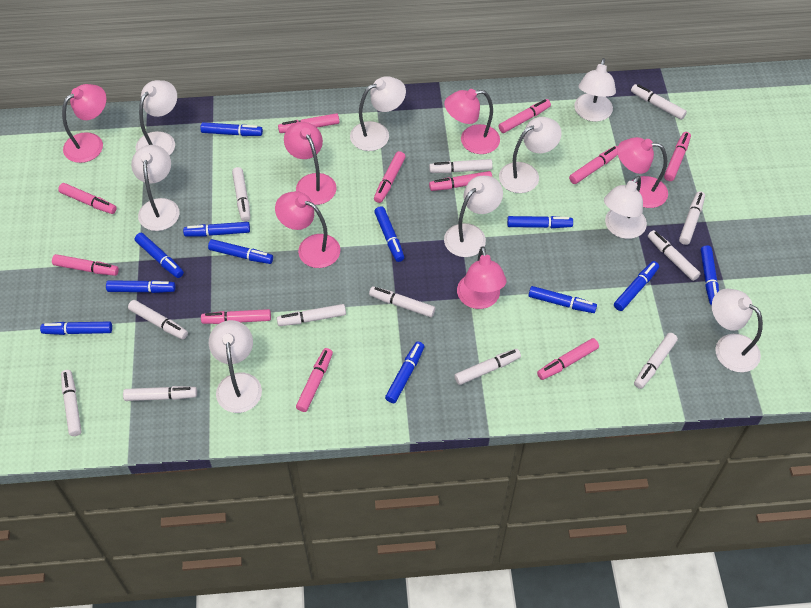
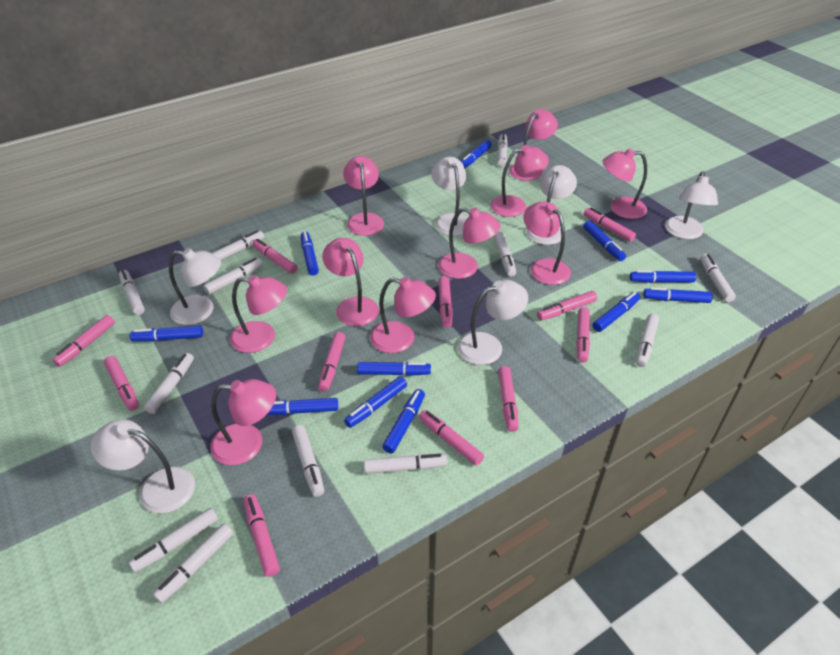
blue marker: 12 -> 11
pink lamp: 6 -> 10
white lamp: 9 -> 6

